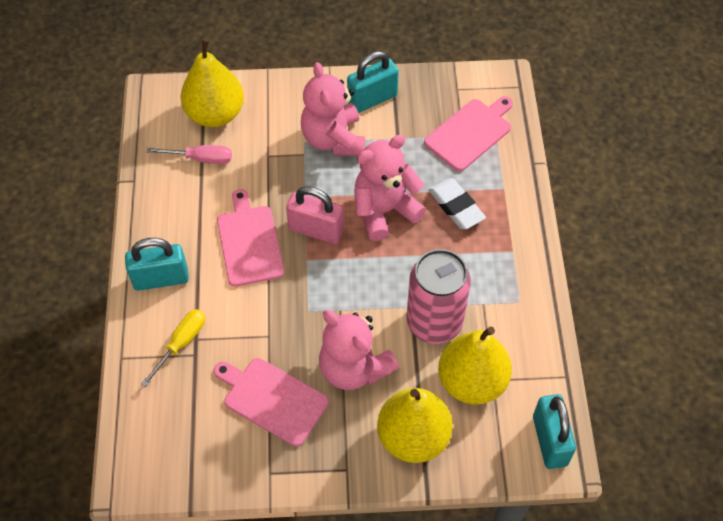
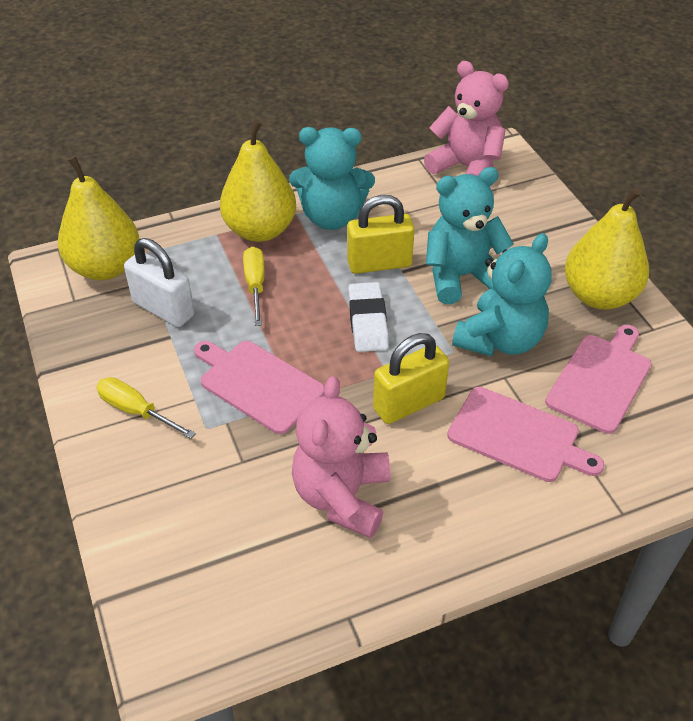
pink can: 1 -> 0
pink padlock: 1 -> 0
pink screwdriver: 1 -> 0
pink teddy bear: 3 -> 2
turquoise padlock: 3 -> 0
turquoise teddy bear: 0 -> 3
white padlock: 0 -> 1
yellow padlock: 0 -> 2
yellow screwdriver: 1 -> 2

